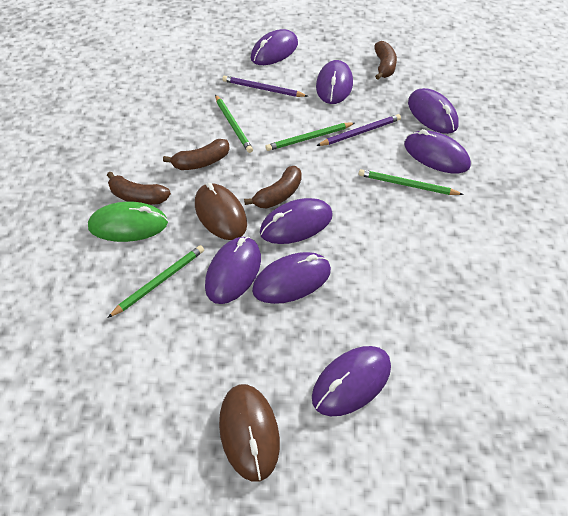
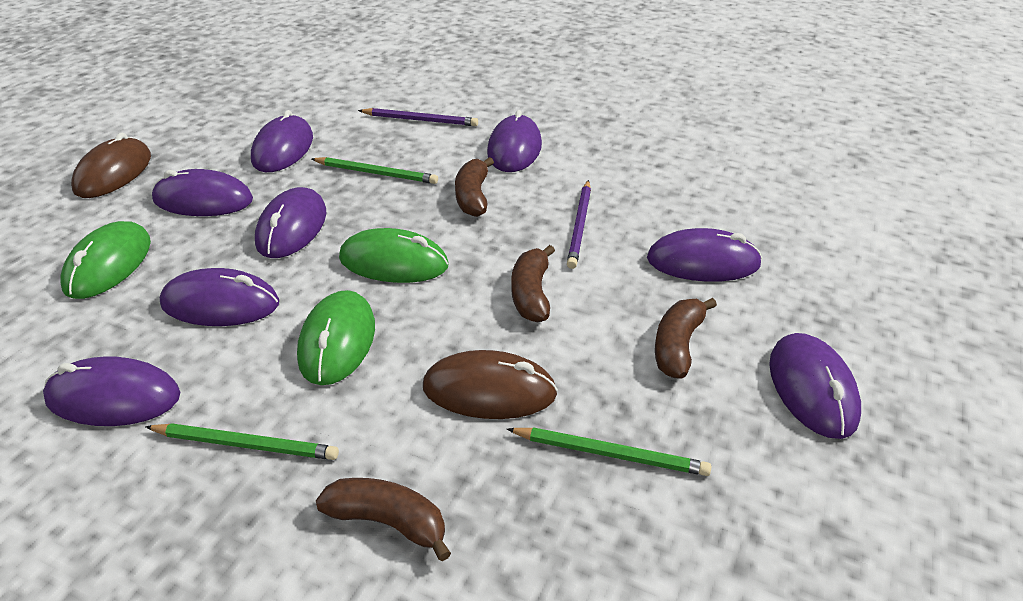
green mouse: 1 -> 3
green pencil: 4 -> 3

